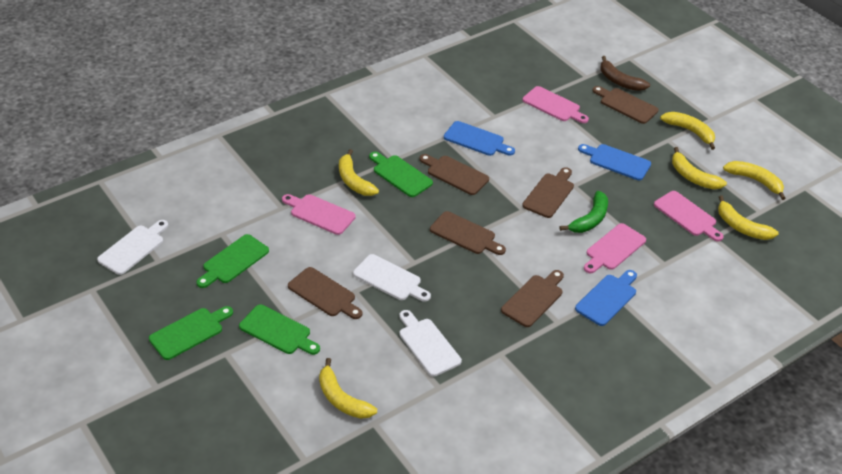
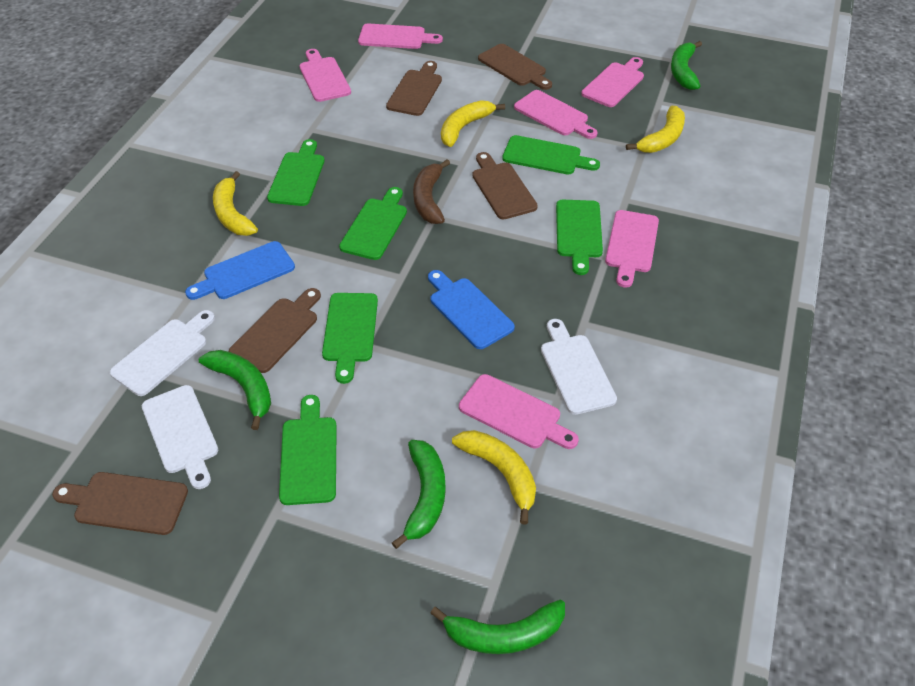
blue cutting board: 3 -> 2
brown cutting board: 6 -> 5
green banana: 1 -> 4
green cutting board: 4 -> 6
pink cutting board: 4 -> 6
yellow banana: 6 -> 4

